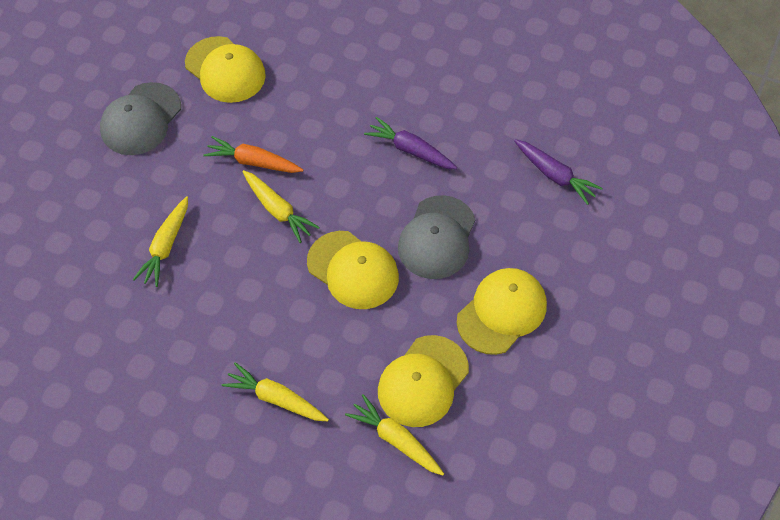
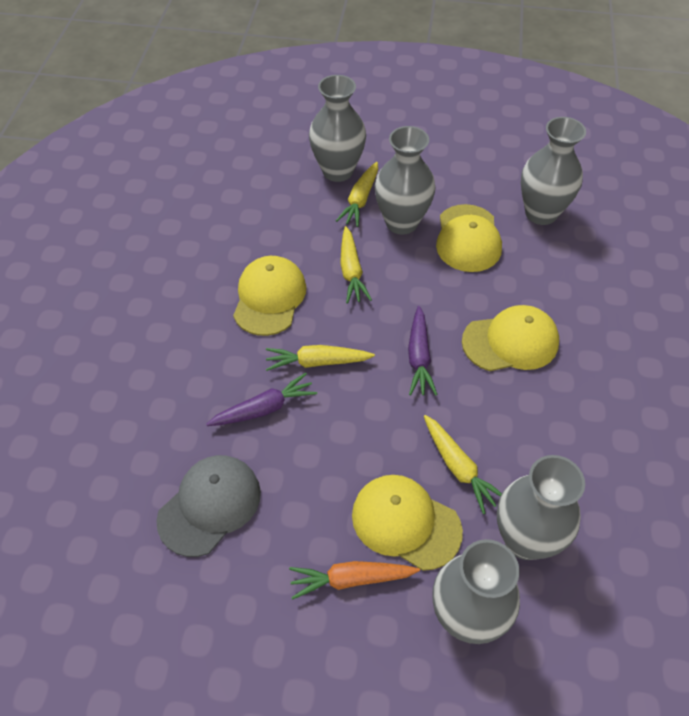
grey cap: 2 -> 1
grey vase: 0 -> 5

